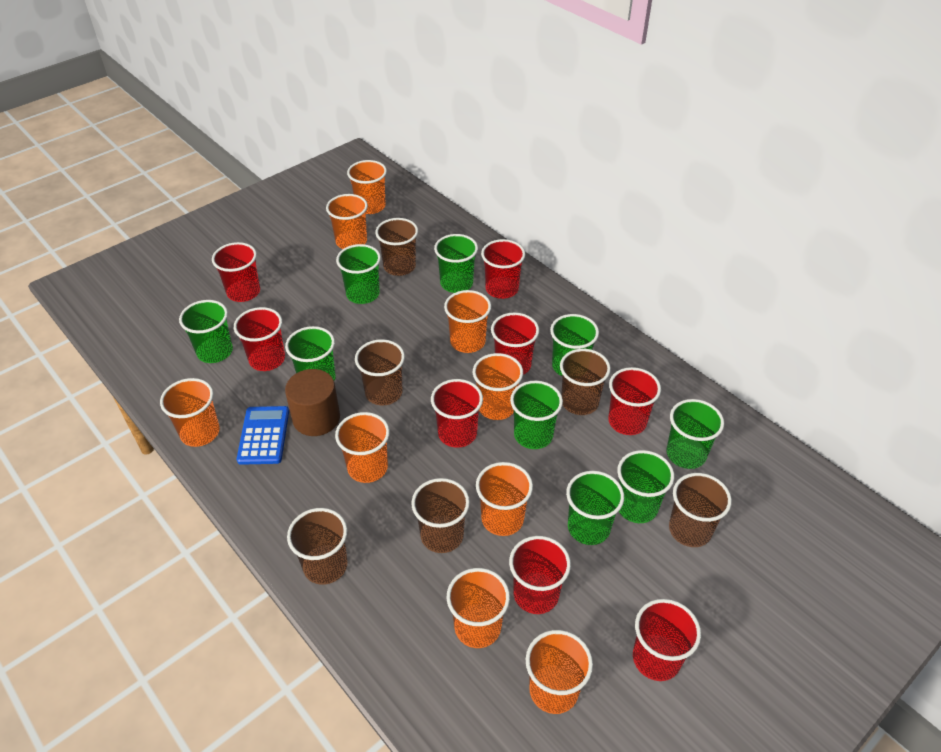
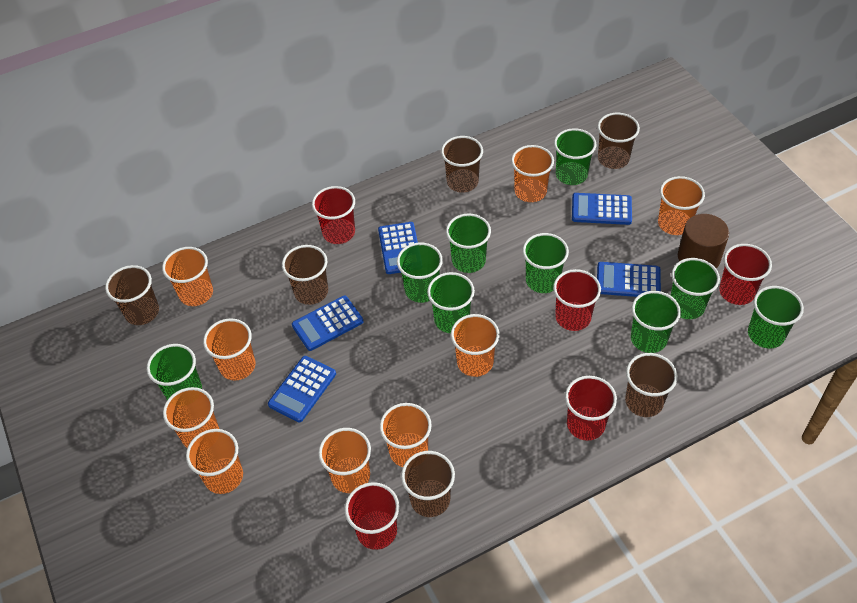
blue calculator: 1 -> 5
red cup: 8 -> 5

